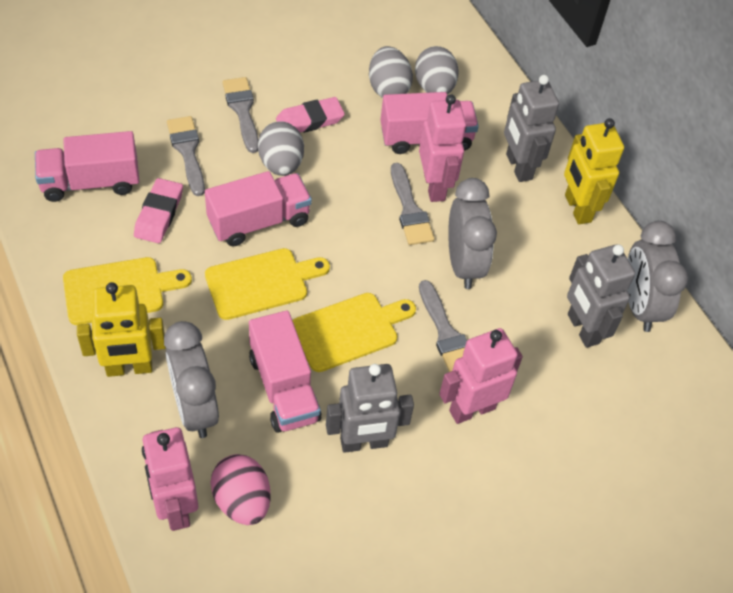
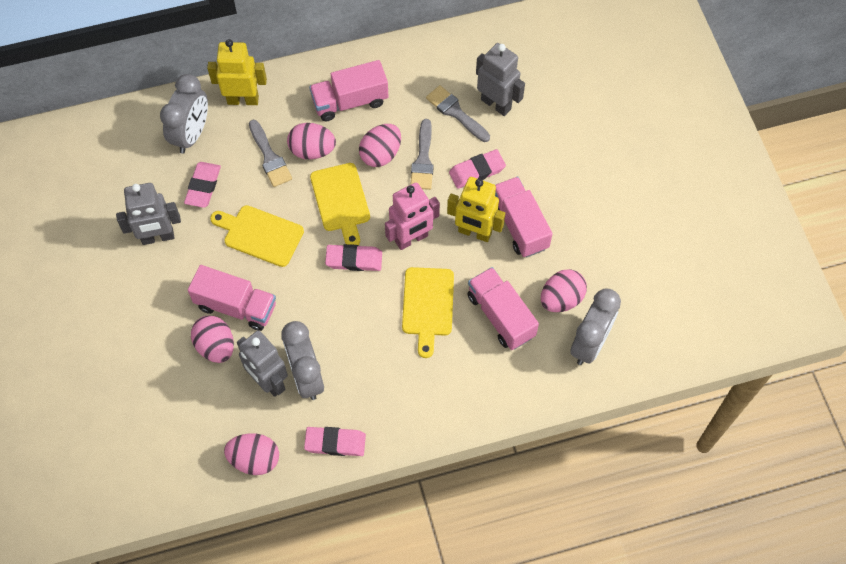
grey brush: 4 -> 3
grey egg: 3 -> 0
pink egg: 1 -> 5
pink eraser: 2 -> 4
pink robot: 3 -> 1

